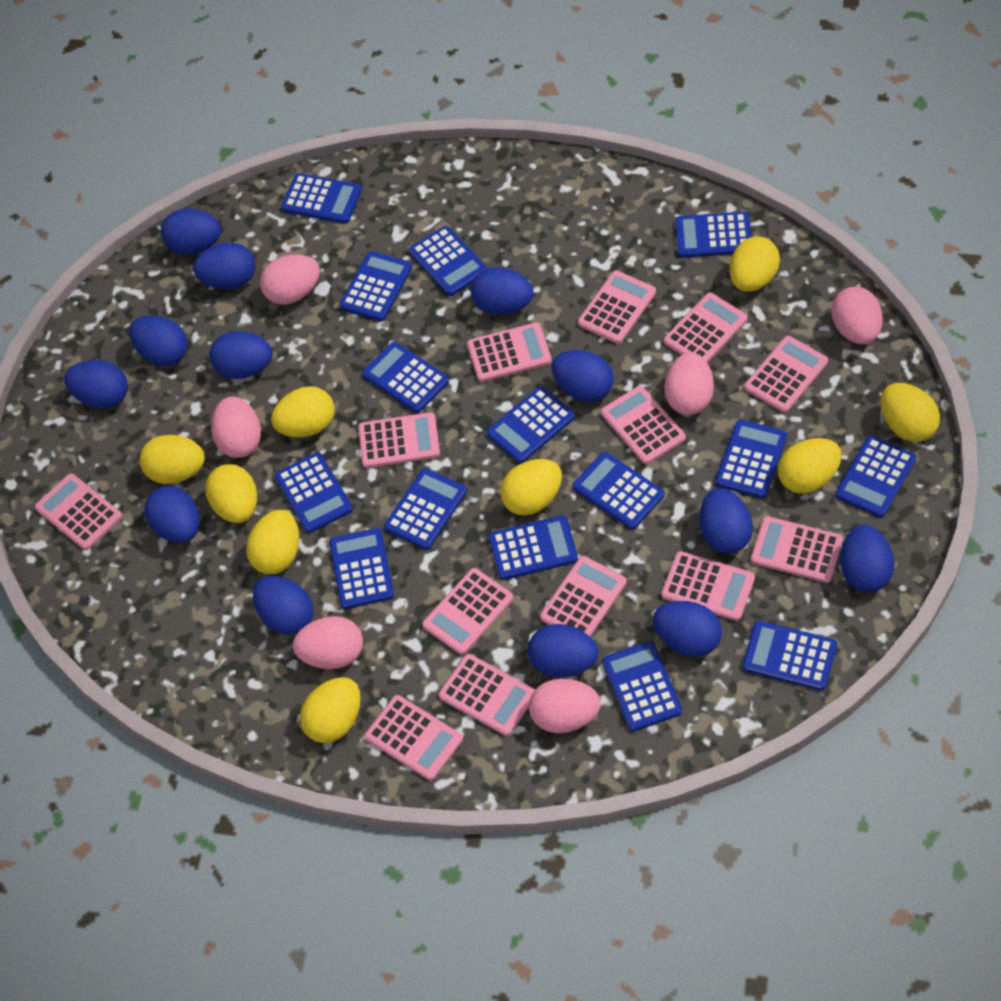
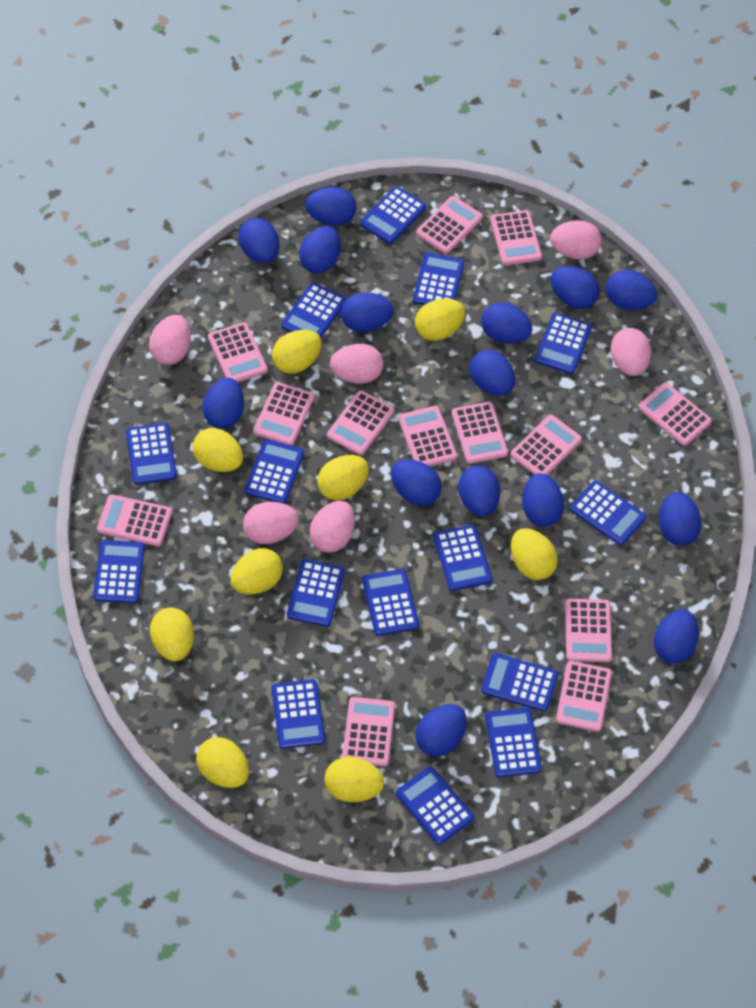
blue egg: 13 -> 15

